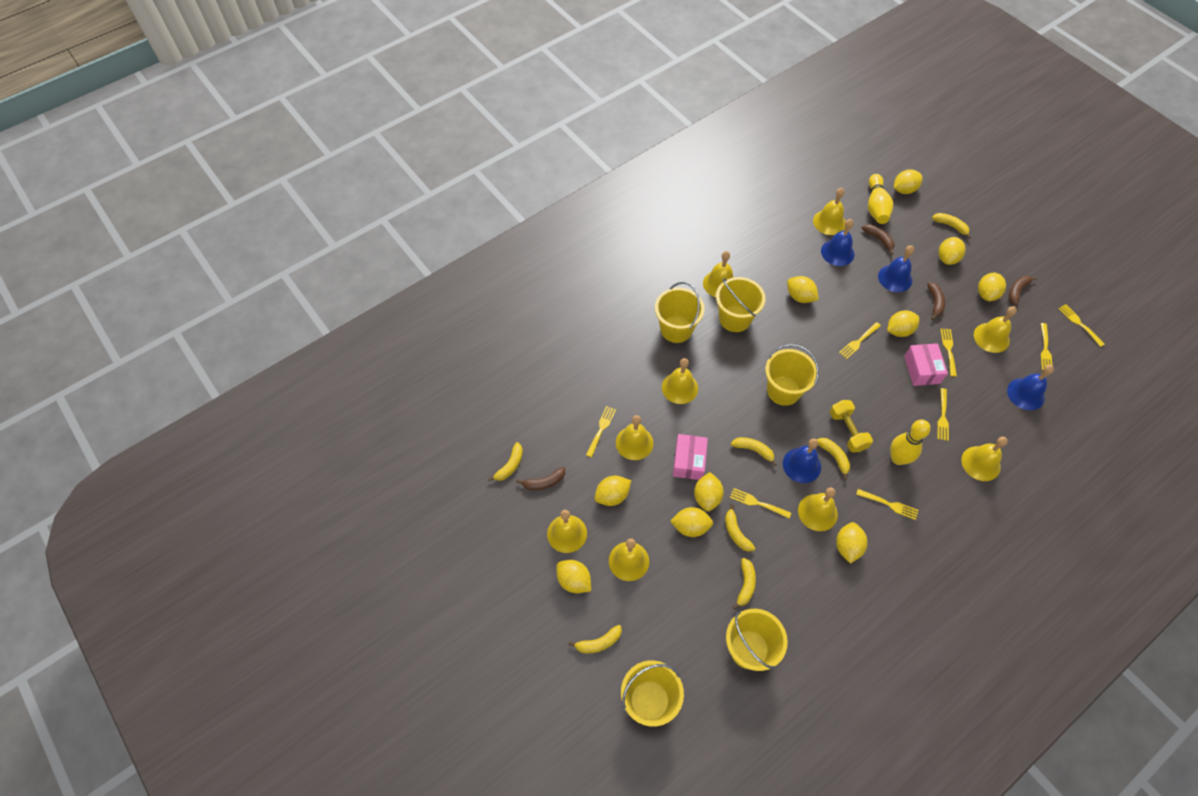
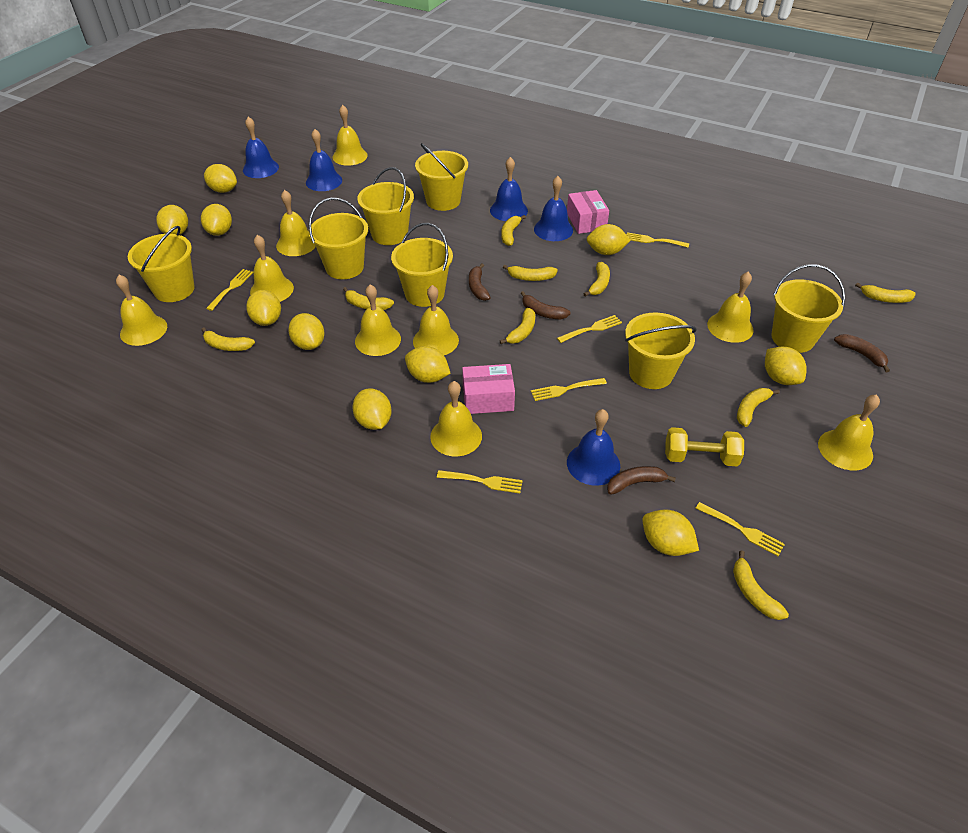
blue bell: 4 -> 5
yellow banana: 7 -> 9
yellow bowling pin: 2 -> 0
yellow bucket: 5 -> 7
yellow fork: 8 -> 6

